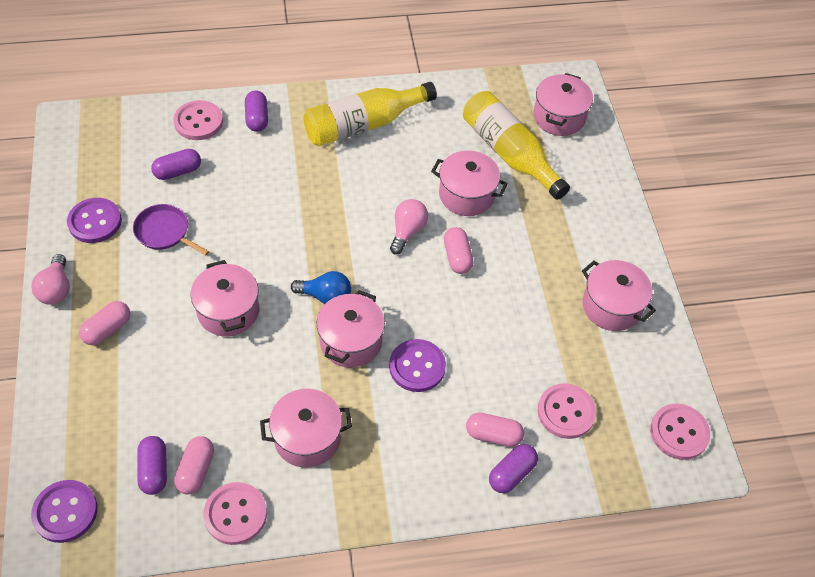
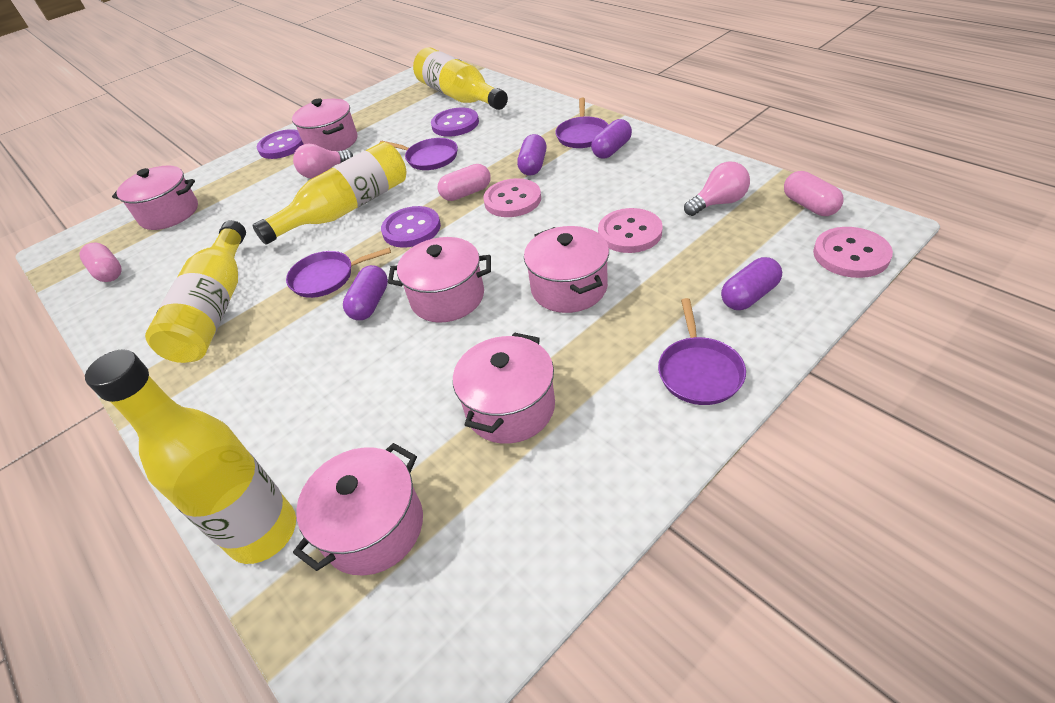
blue light bulb: 1 -> 0
pink button: 4 -> 3
pink capsule: 4 -> 3
purple pan: 1 -> 4
yellow bottle: 2 -> 4

